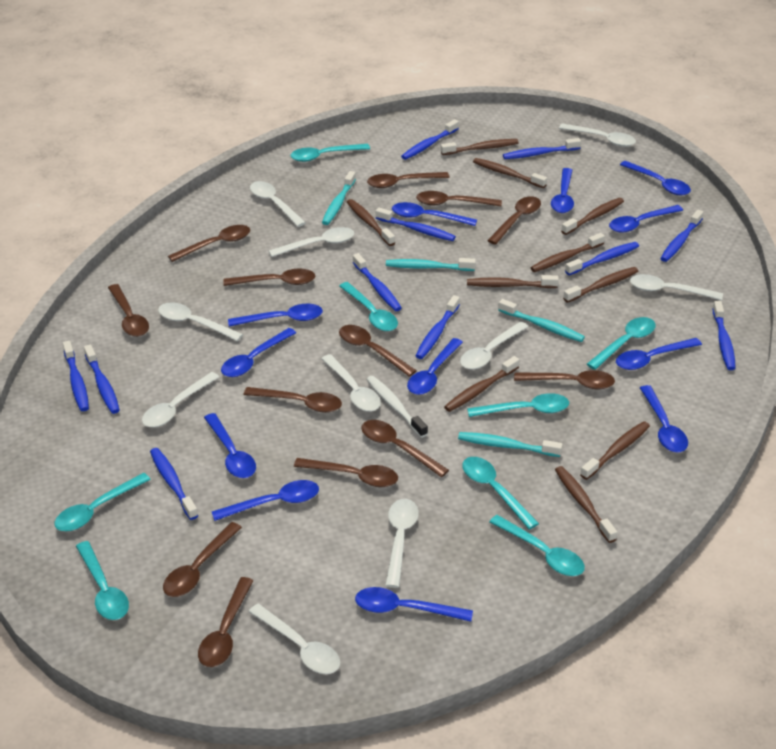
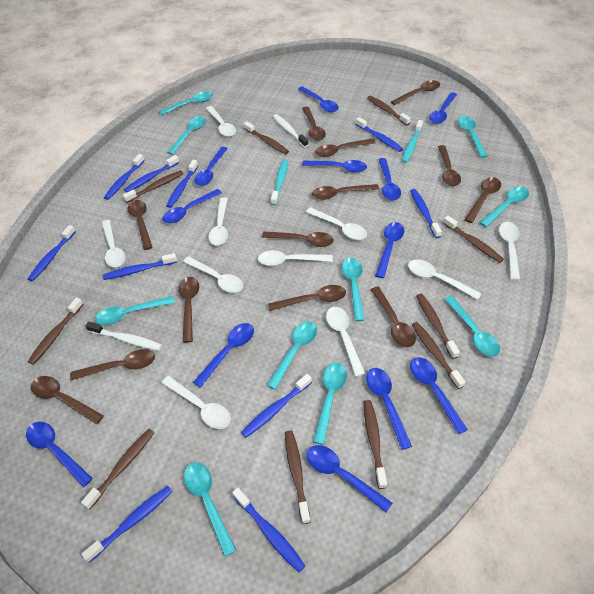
blue toothbrush: 11 -> 10
turquoise spoon: 8 -> 10
turquoise toothbrush: 4 -> 2
white toothbrush: 1 -> 2

